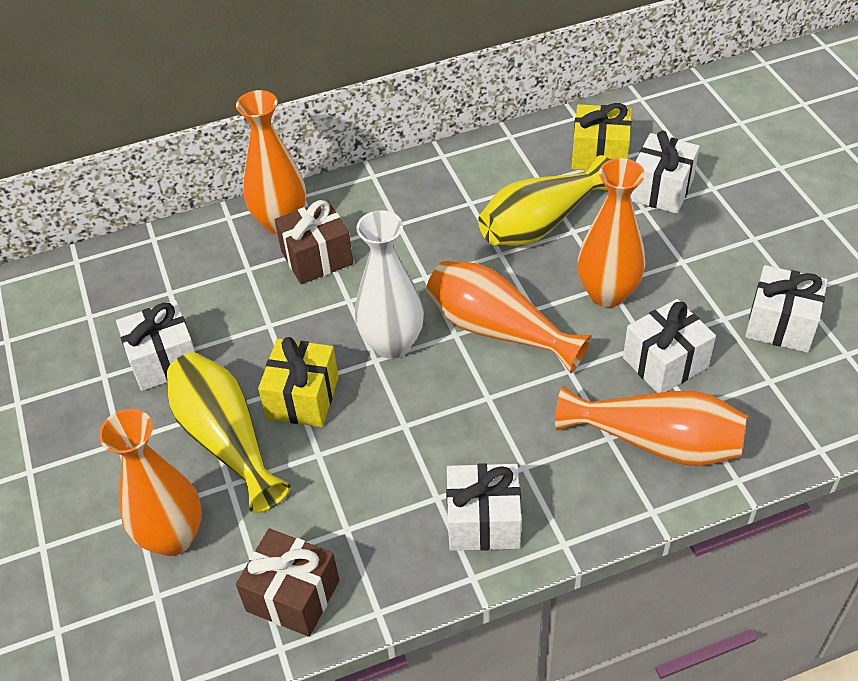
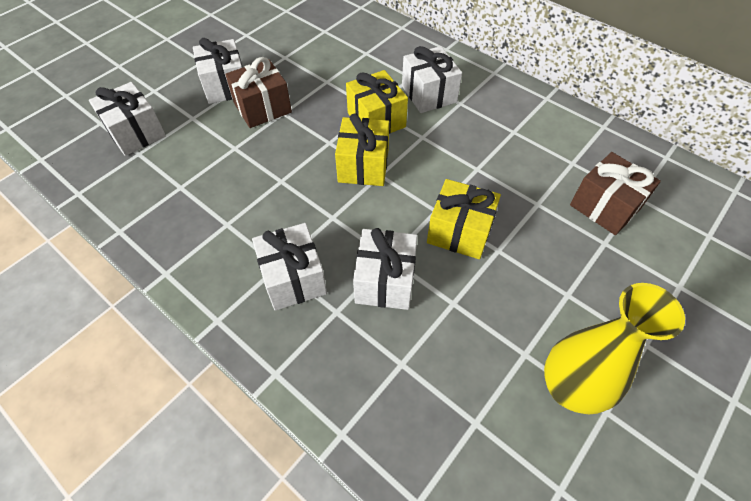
orange vase: 5 -> 0
white vase: 1 -> 0
yellow gift: 2 -> 3
yellow vase: 2 -> 1

